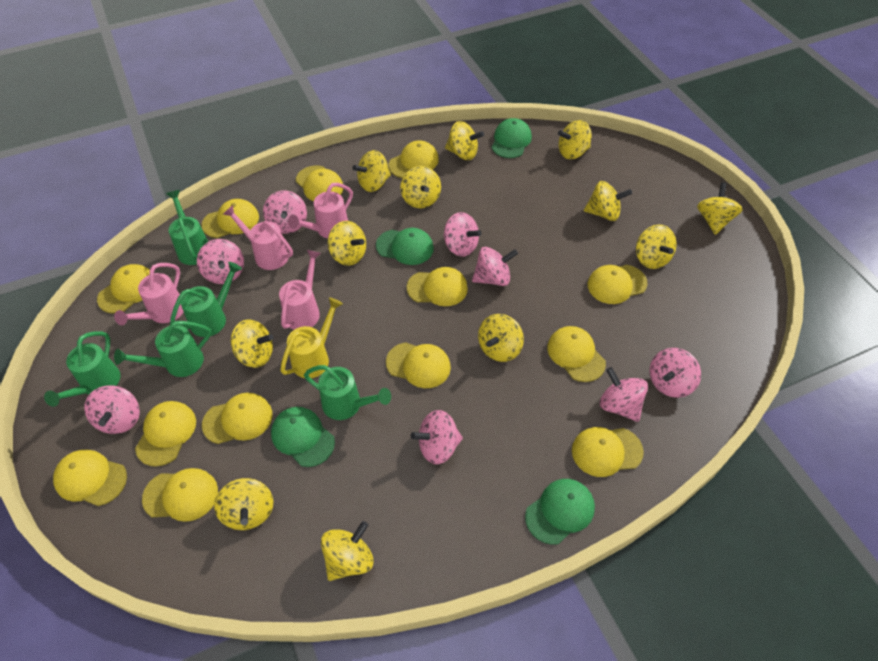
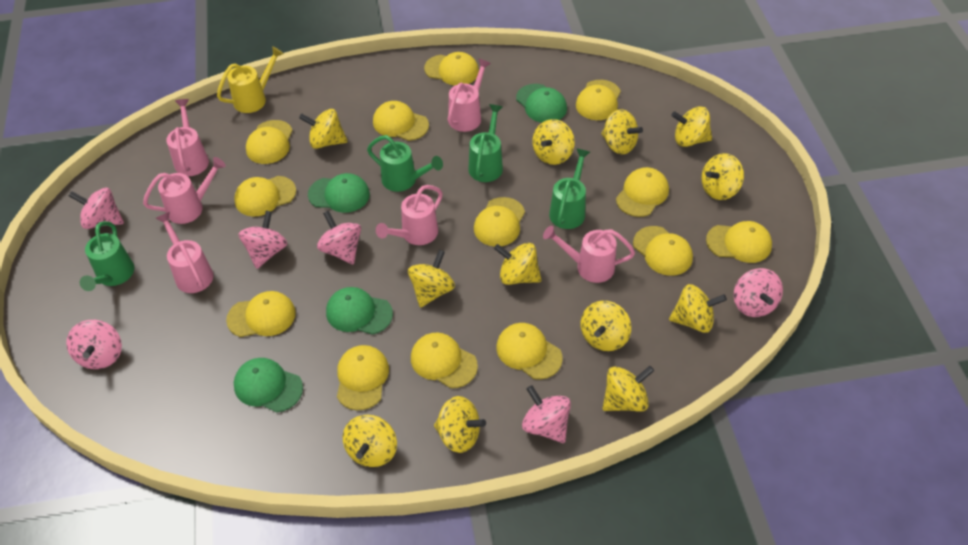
green watering can: 5 -> 4
pink spinning top: 8 -> 6
pink watering can: 4 -> 6

